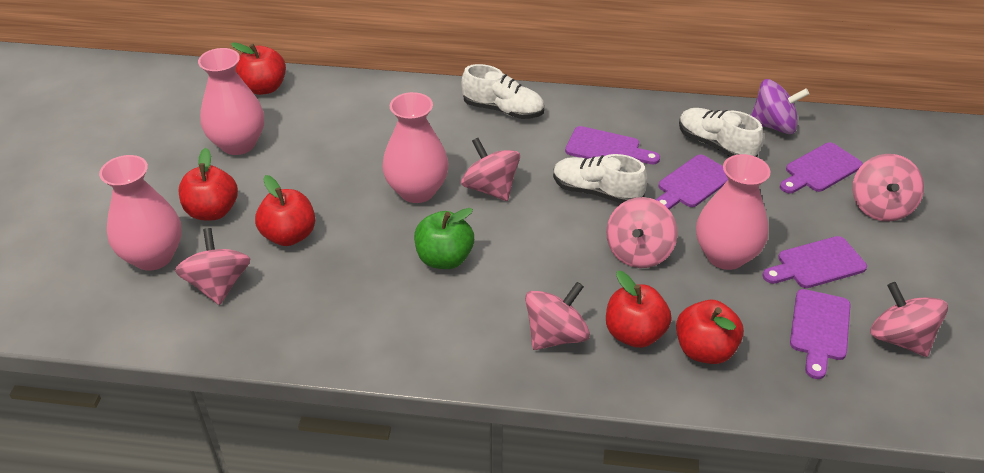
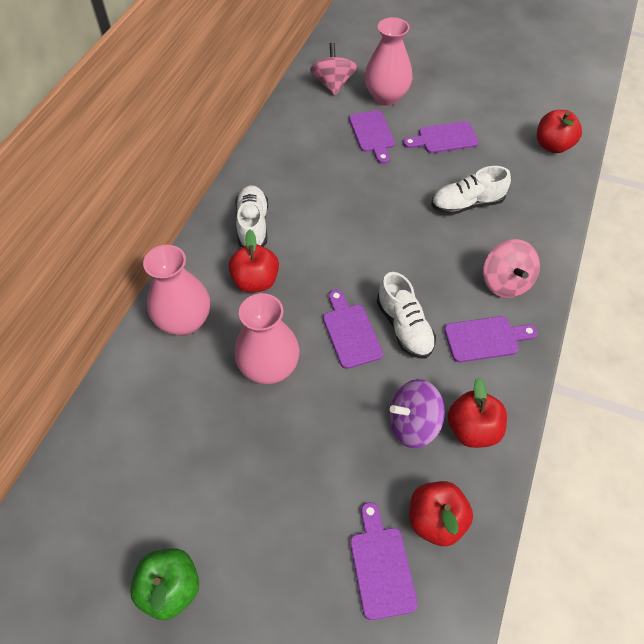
pink spinning top: 6 -> 2
pink vase: 4 -> 3
red apple: 5 -> 4

